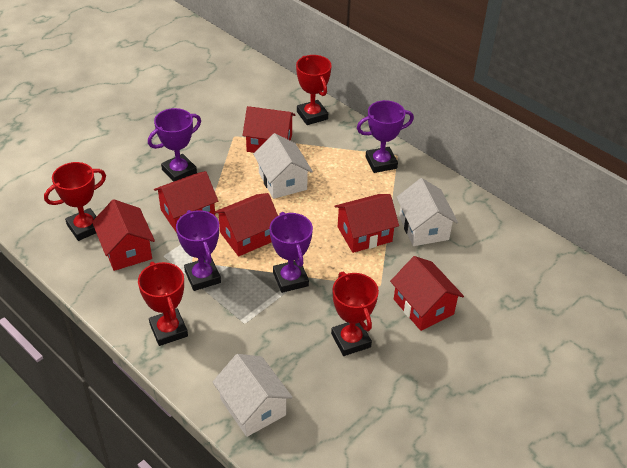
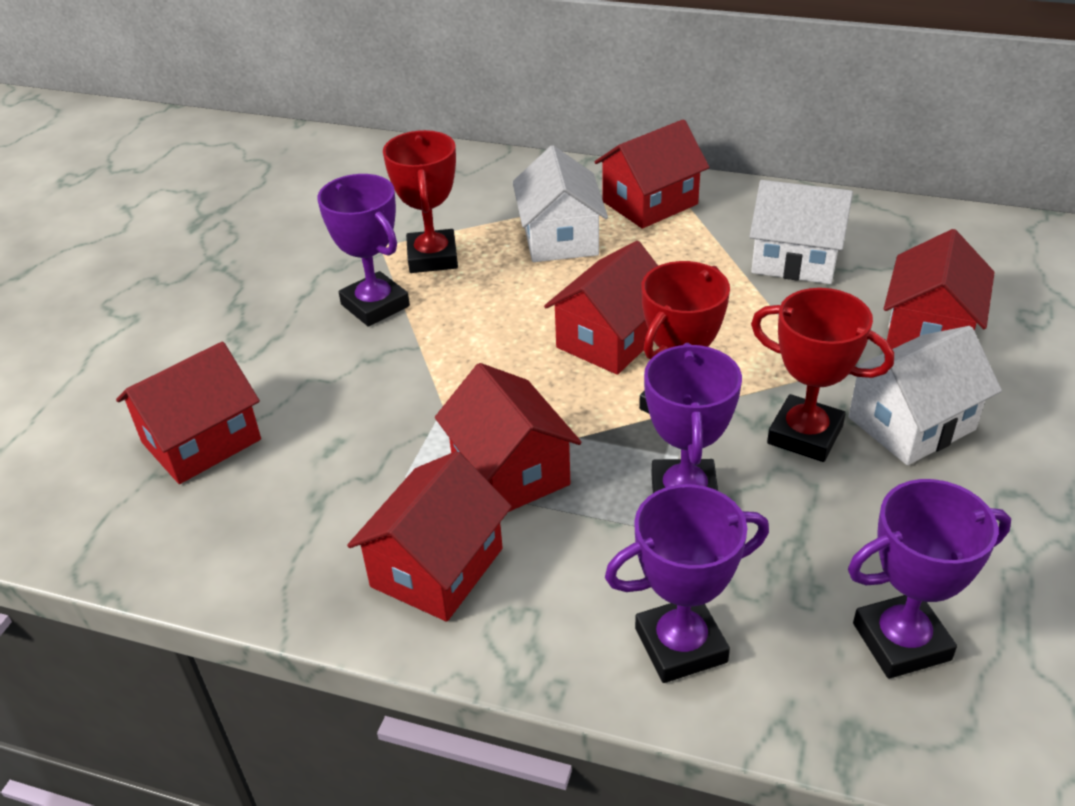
red trophy: 4 -> 3

